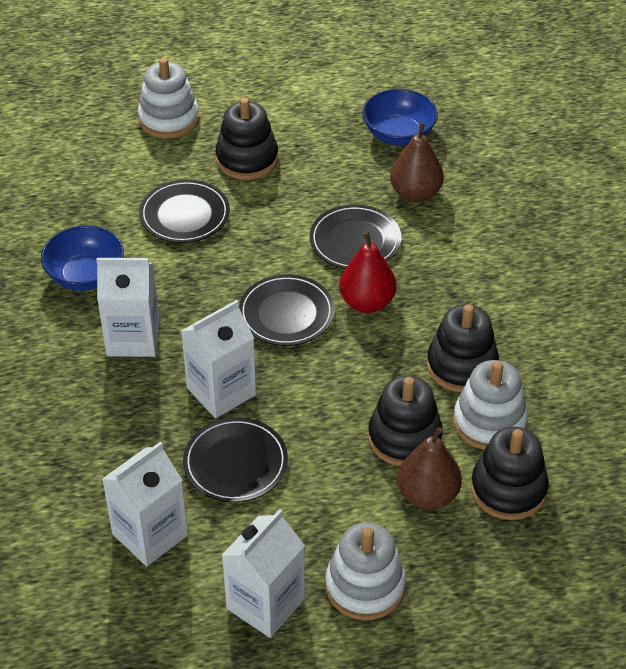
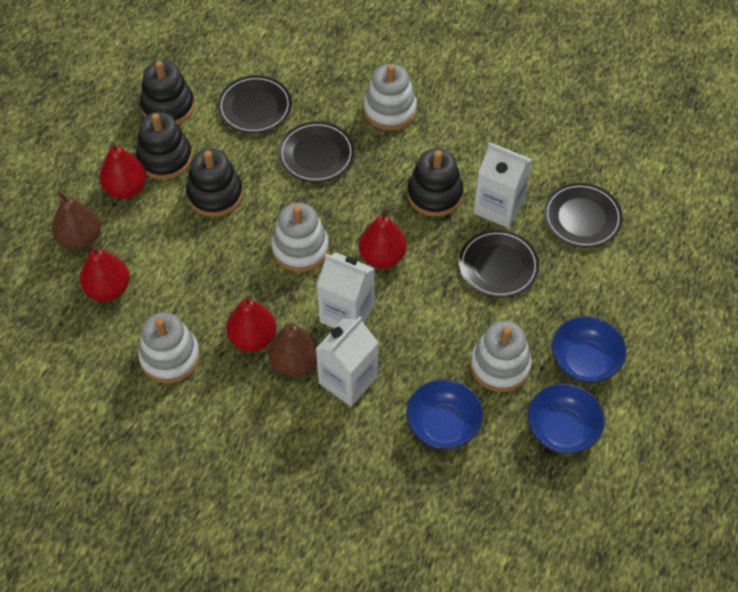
blue bowl: 2 -> 3
red pear: 1 -> 4
white carton: 4 -> 3
white stacking toy: 3 -> 4

